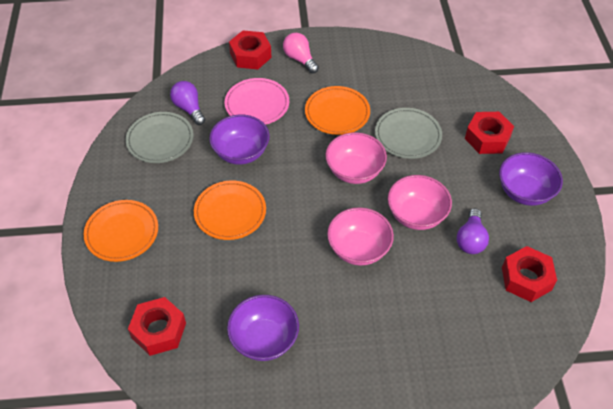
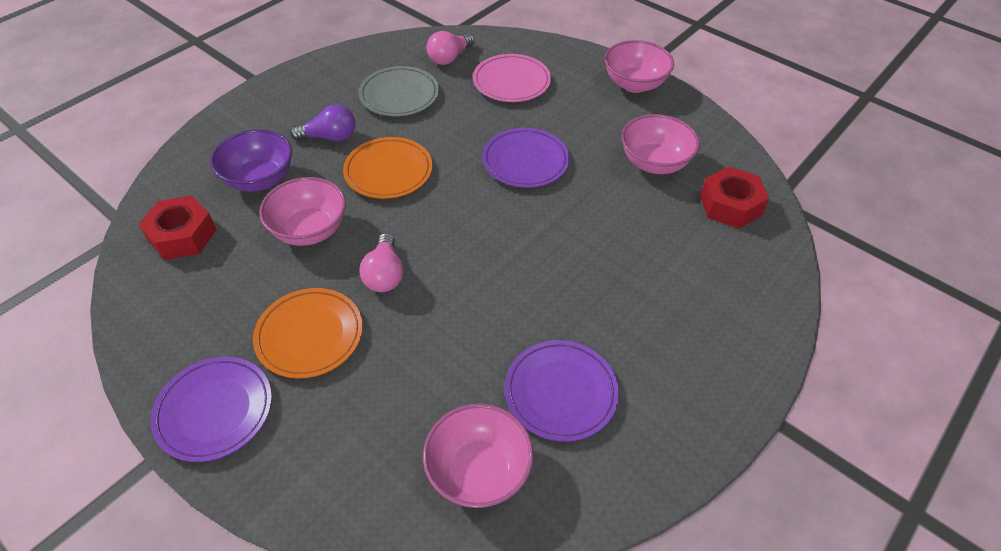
grey plate: 2 -> 1
orange plate: 3 -> 2
pink bowl: 3 -> 4
pink light bulb: 1 -> 2
purple bowl: 3 -> 1
purple light bulb: 2 -> 1
purple plate: 0 -> 3
red nut: 4 -> 2

